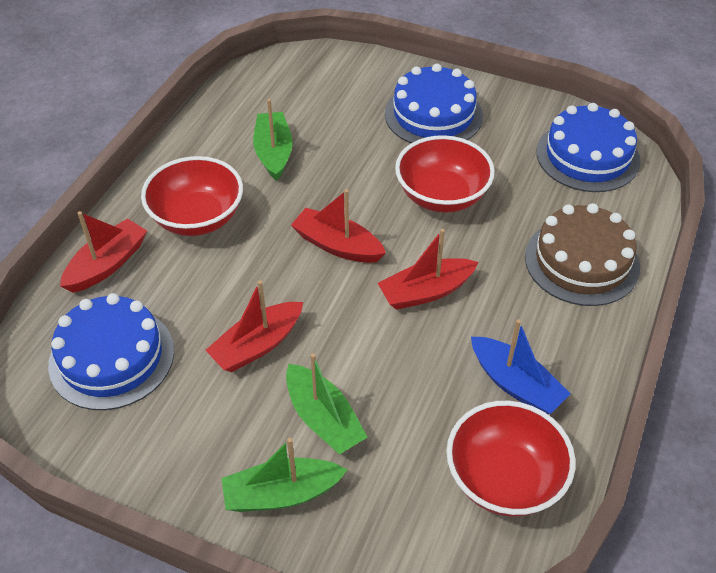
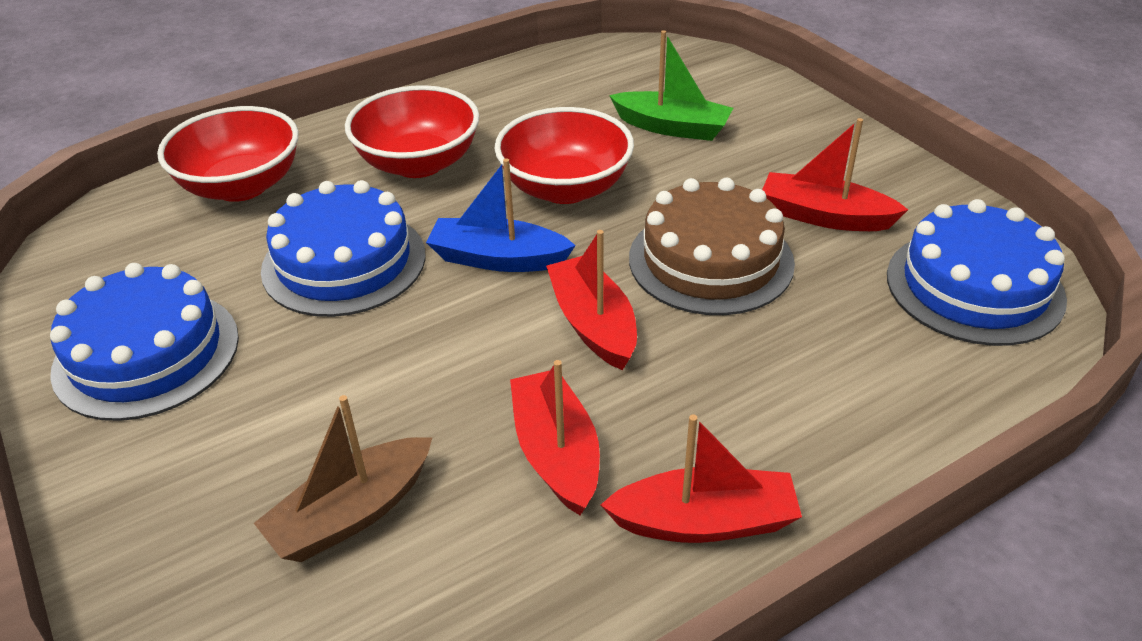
brown boat: 0 -> 1
green boat: 3 -> 1

